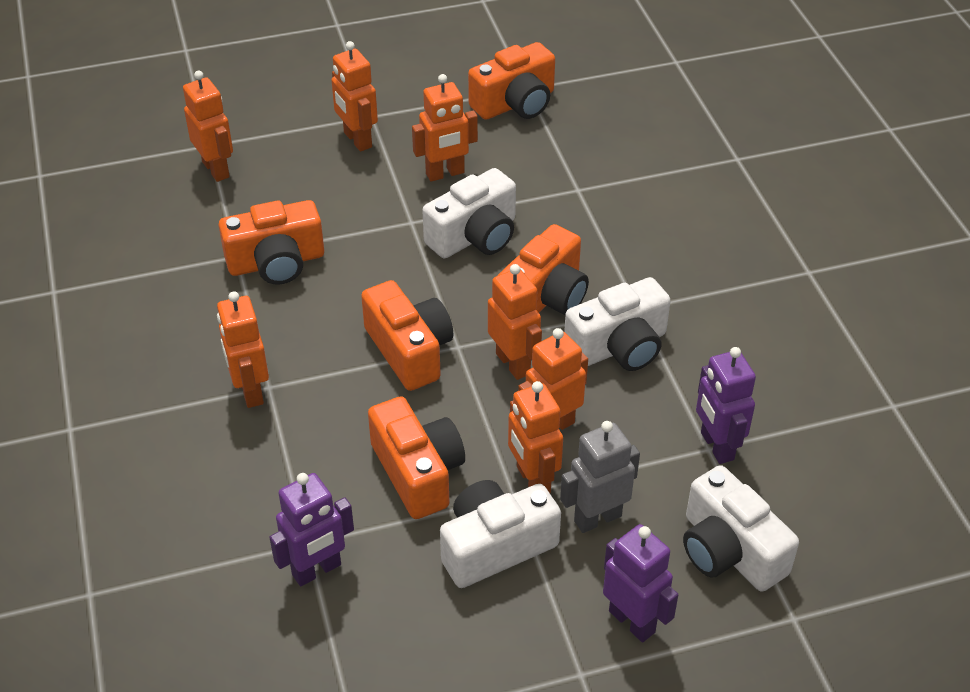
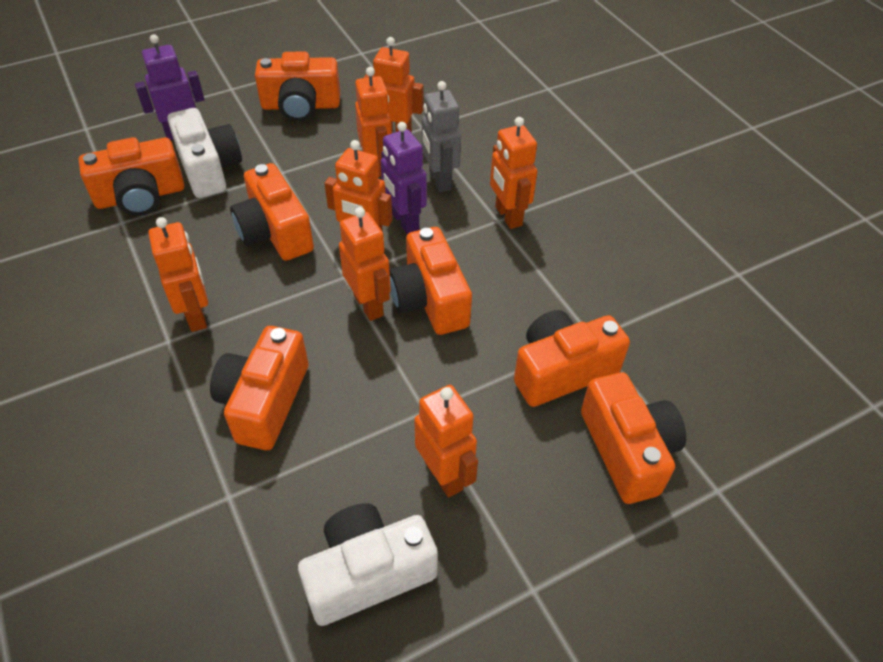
orange camera: 5 -> 7
purple robot: 3 -> 2
white camera: 4 -> 2

